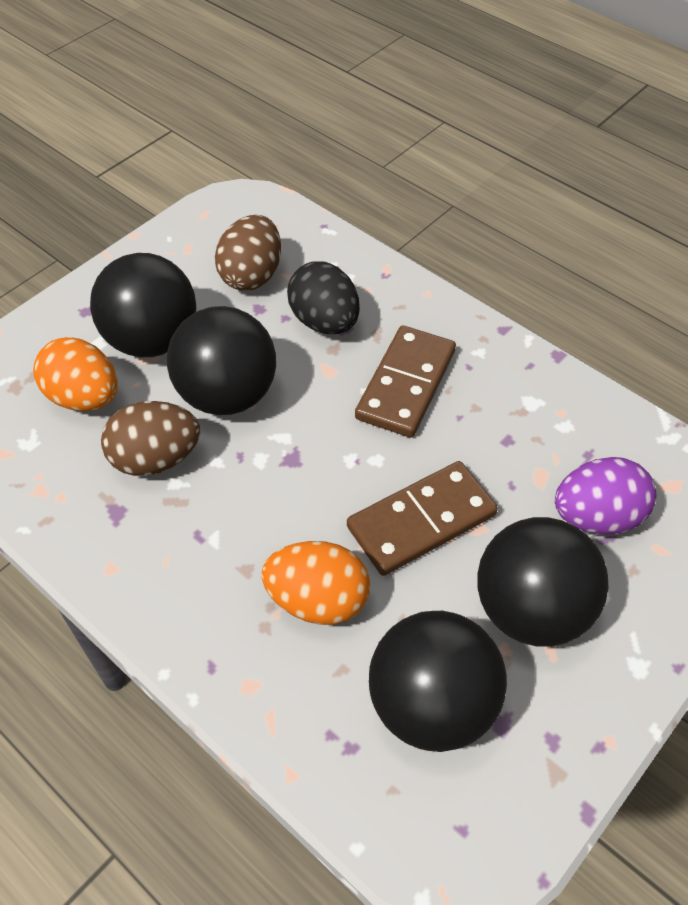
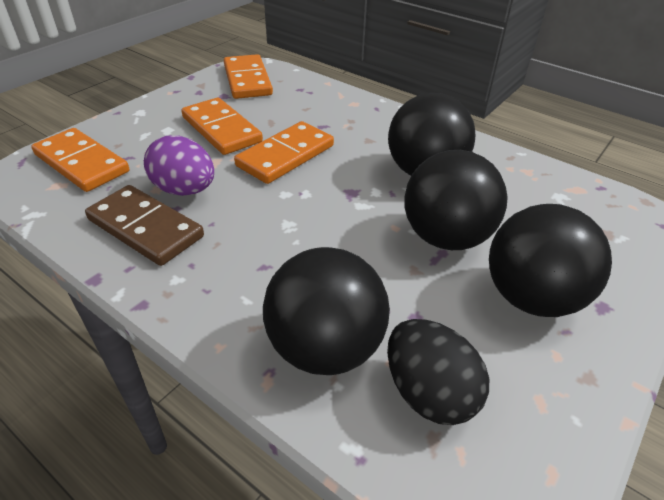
brown domino: 2 -> 1
brown egg: 2 -> 0
orange domino: 0 -> 4
orange egg: 2 -> 0

